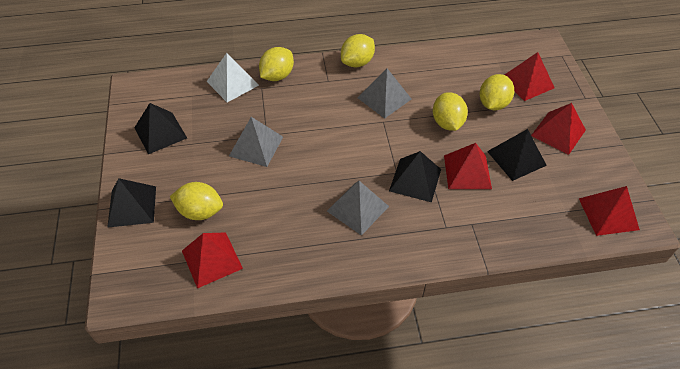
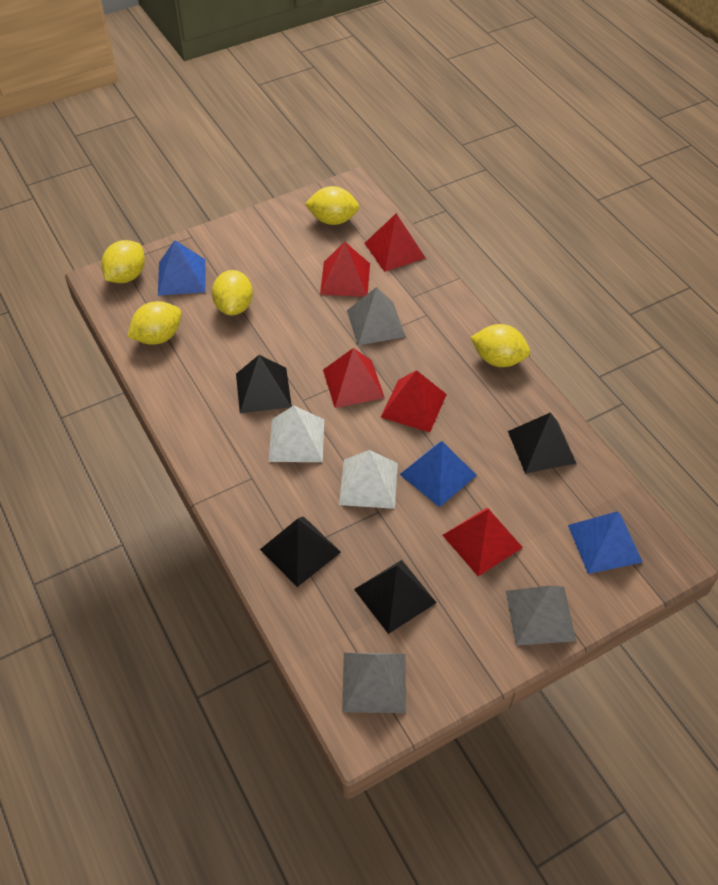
blue pyramid: 0 -> 3
white pyramid: 1 -> 2

